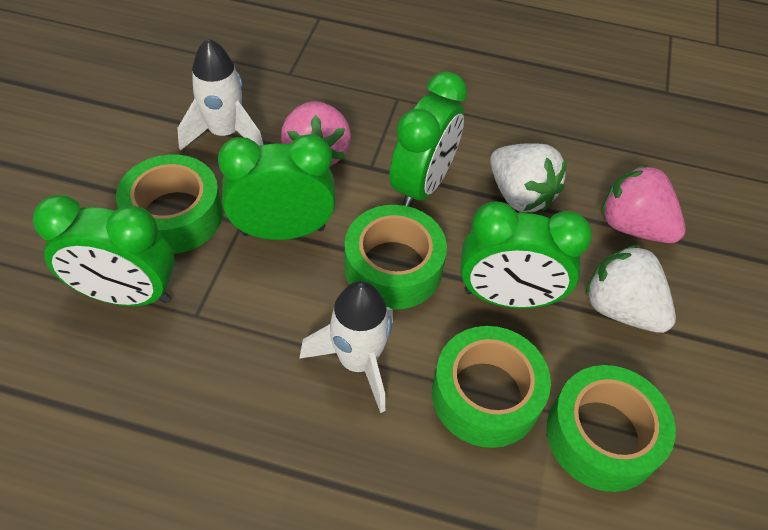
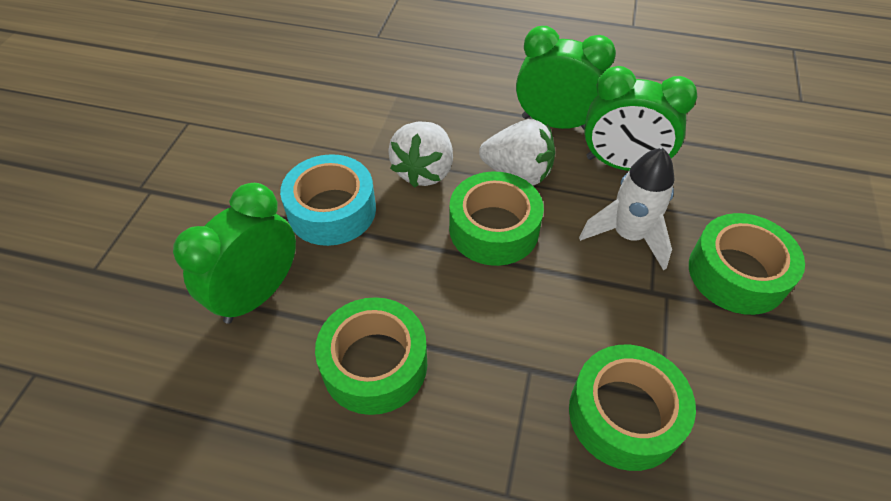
green clock: 4 -> 3
pink strawberry: 2 -> 0
turquoise tape: 0 -> 1
white rocket: 2 -> 1

